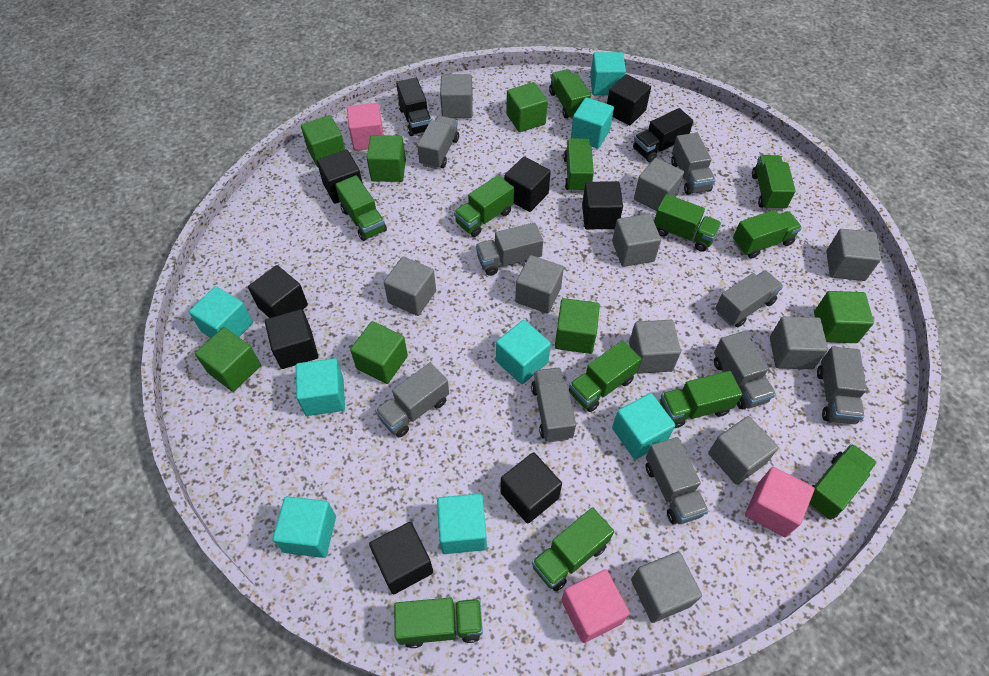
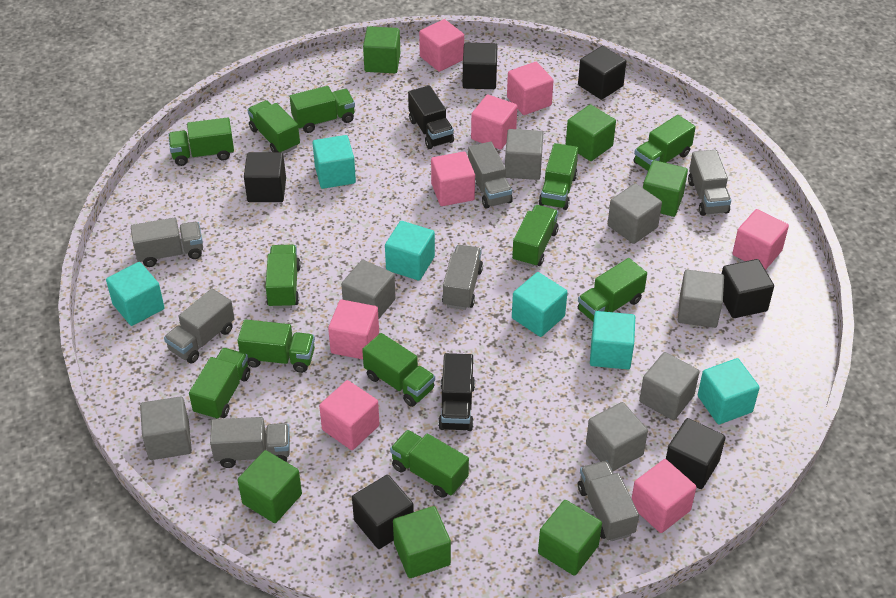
black cube: 8 -> 6
green cube: 7 -> 6
grey cube: 10 -> 7
grey truck: 9 -> 7
pink cube: 3 -> 8
turquoise cube: 8 -> 6

